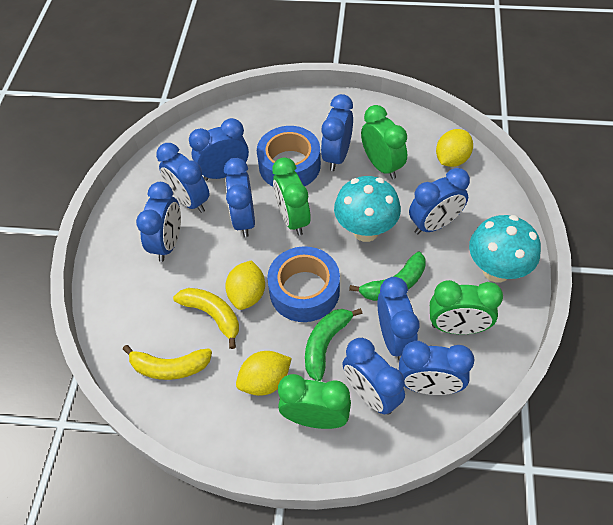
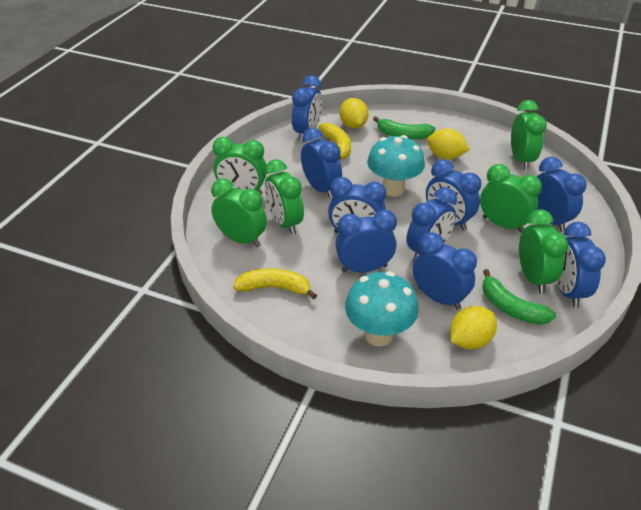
blue tape: 2 -> 0
green clock: 4 -> 6

